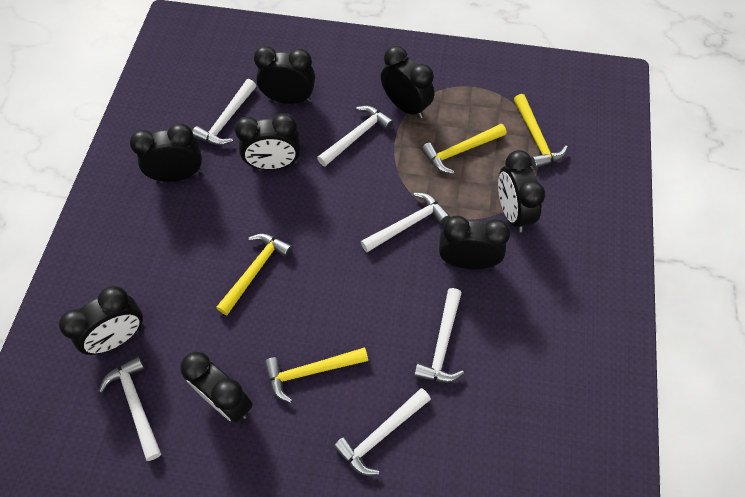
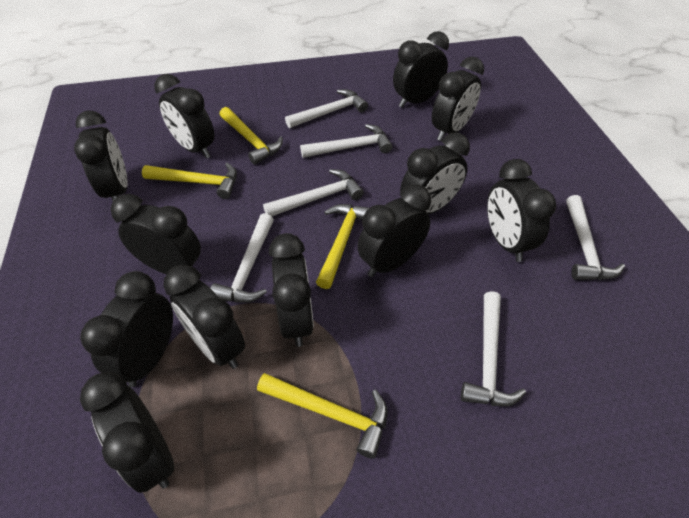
black clock: 8 -> 12

